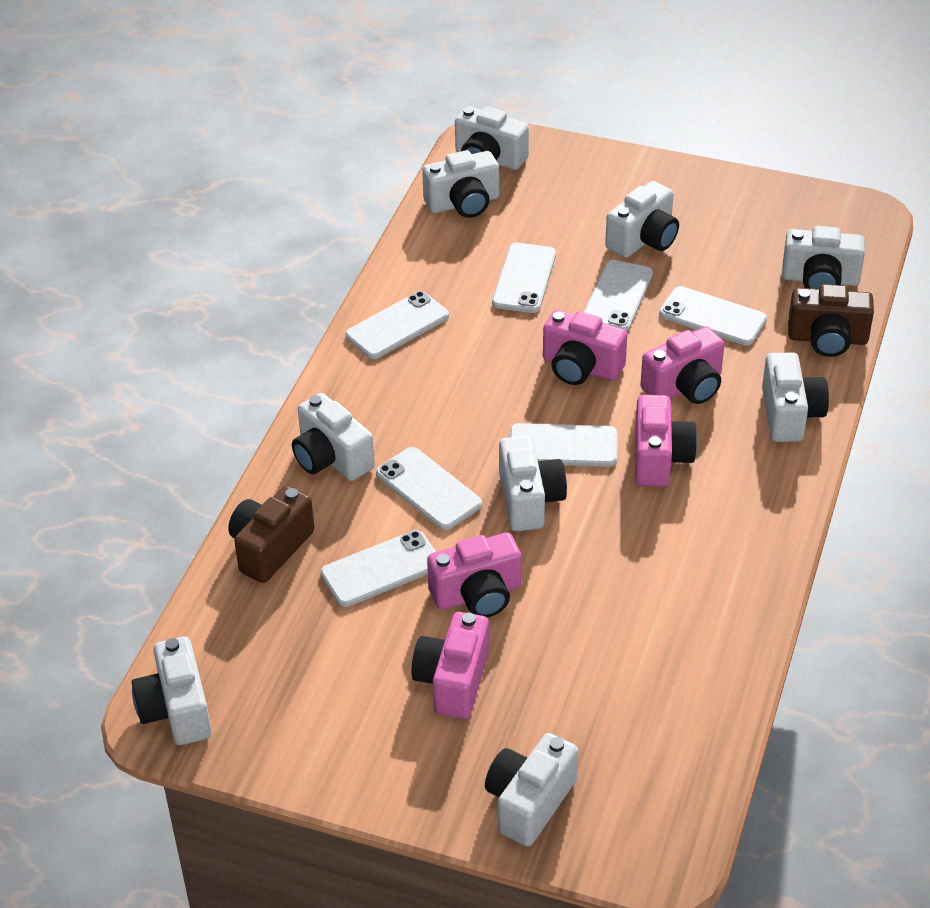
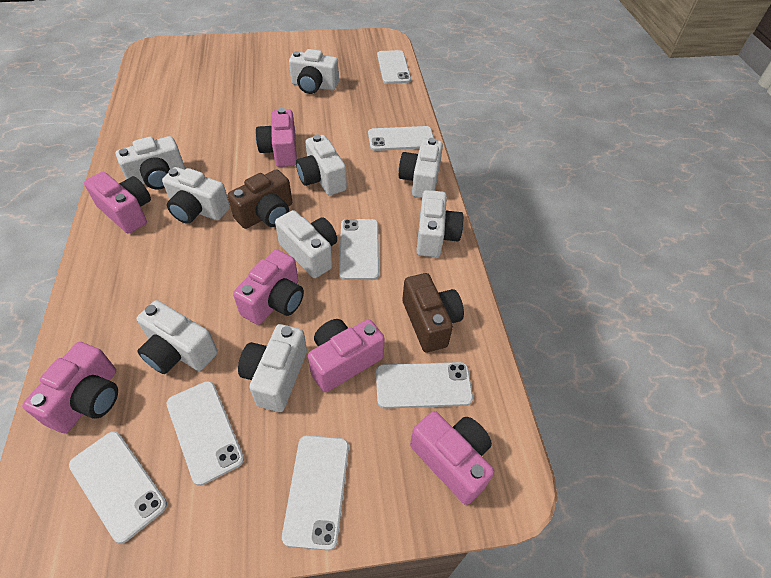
pink camera: 5 -> 6

